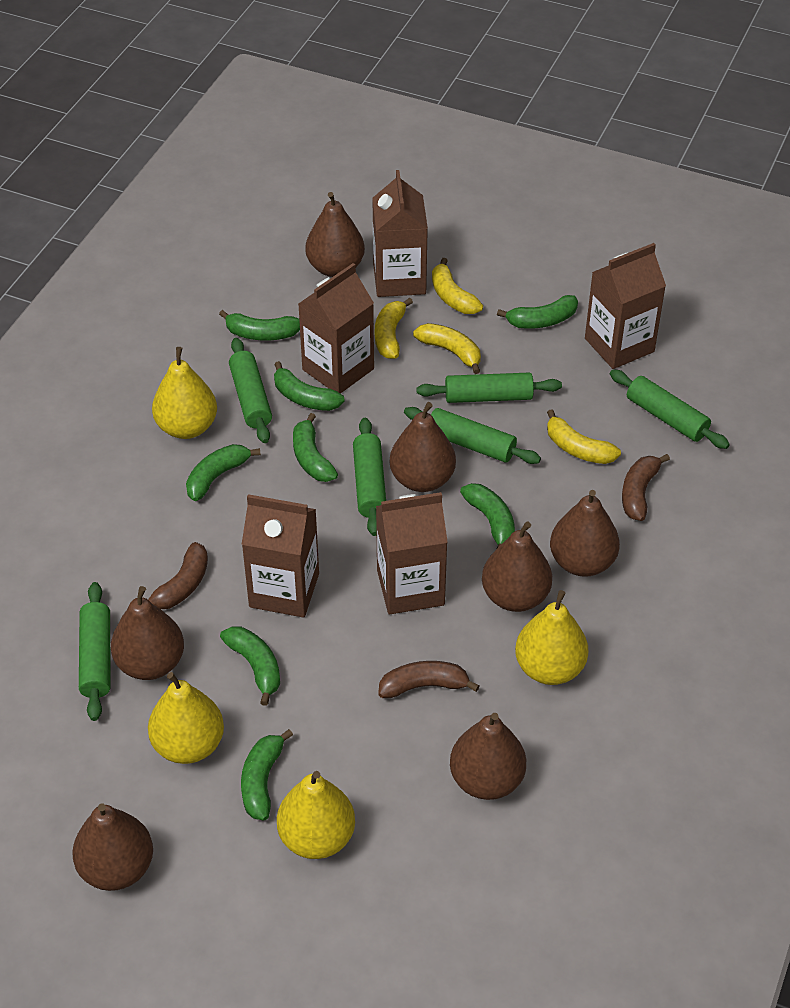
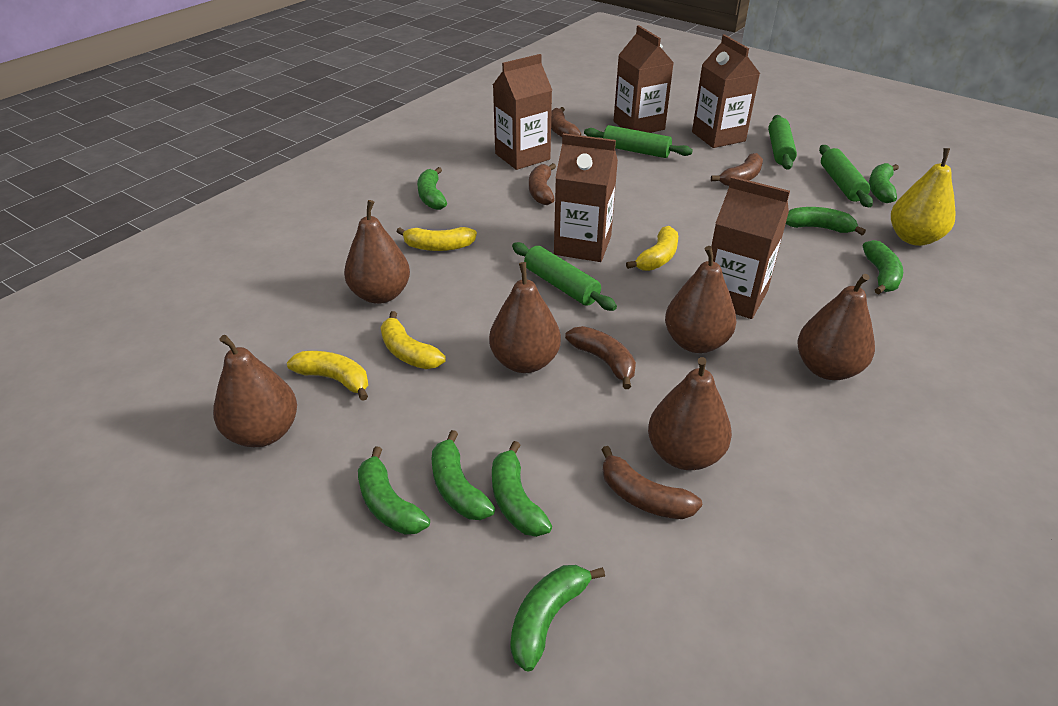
brown banana: 3 -> 5
brown pear: 7 -> 6
green rolling pin: 6 -> 4
yellow pear: 4 -> 1

